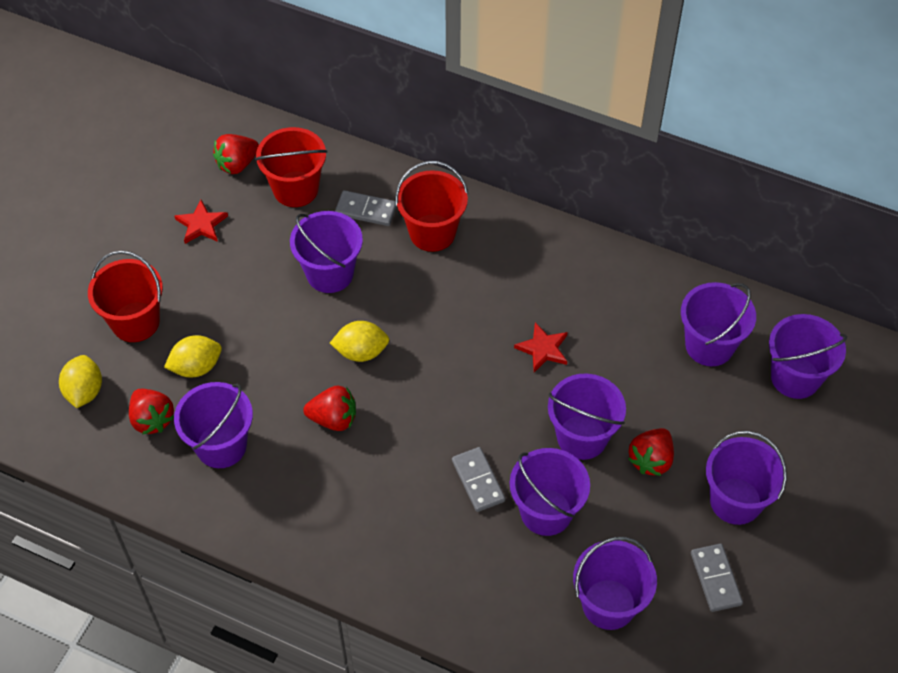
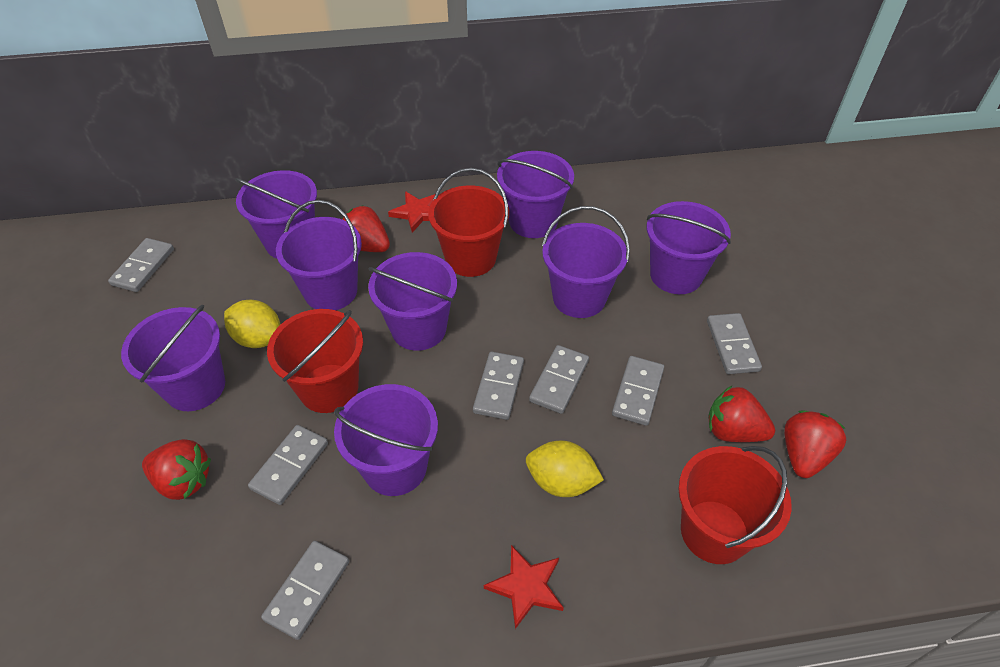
grey domino: 3 -> 7
yellow lemon: 3 -> 2

